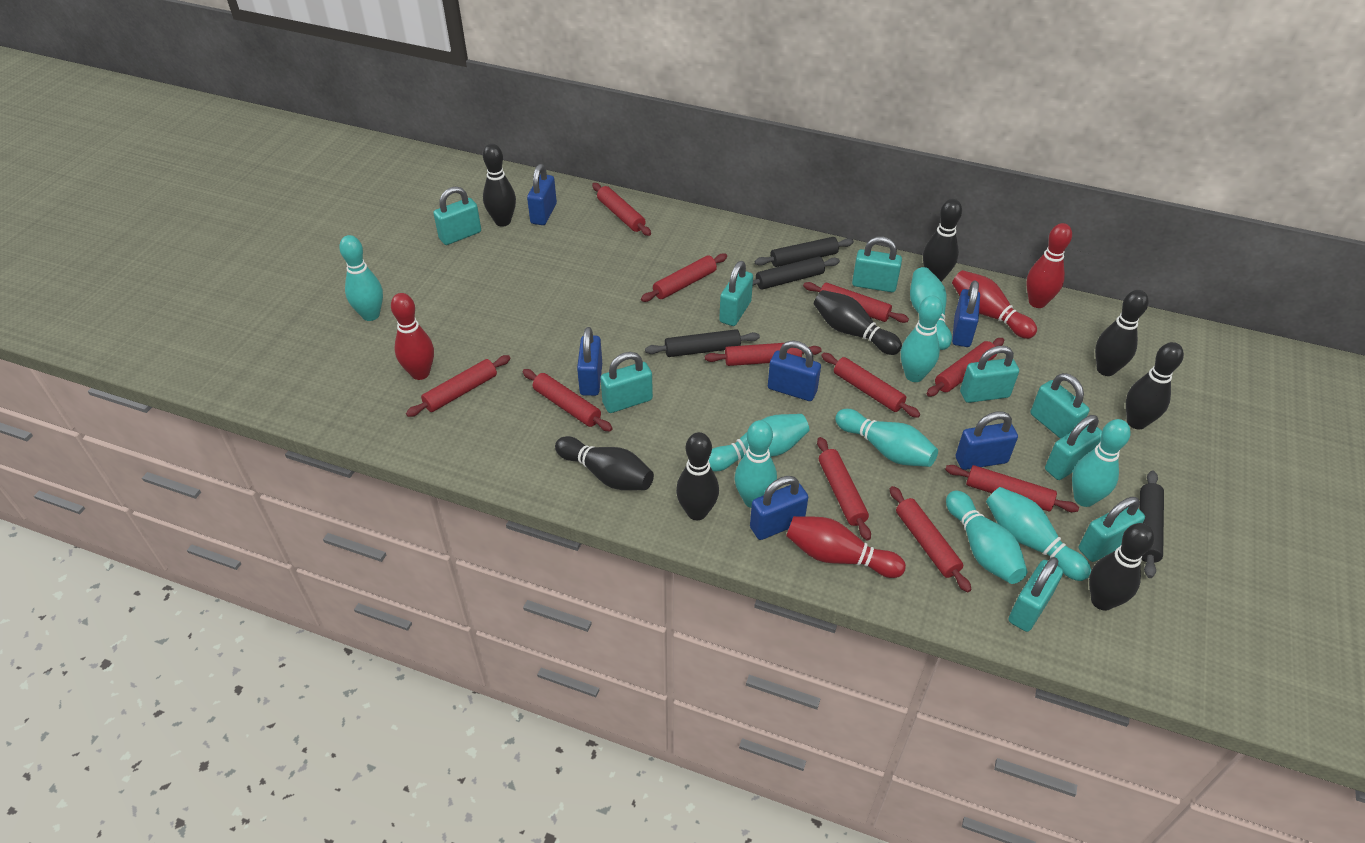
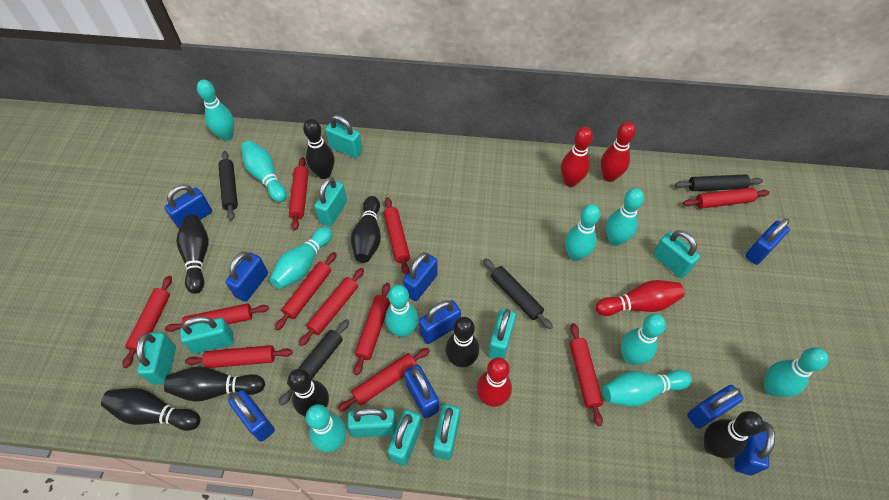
blue padlock: 6 -> 9
turquoise bowling pin: 9 -> 10

